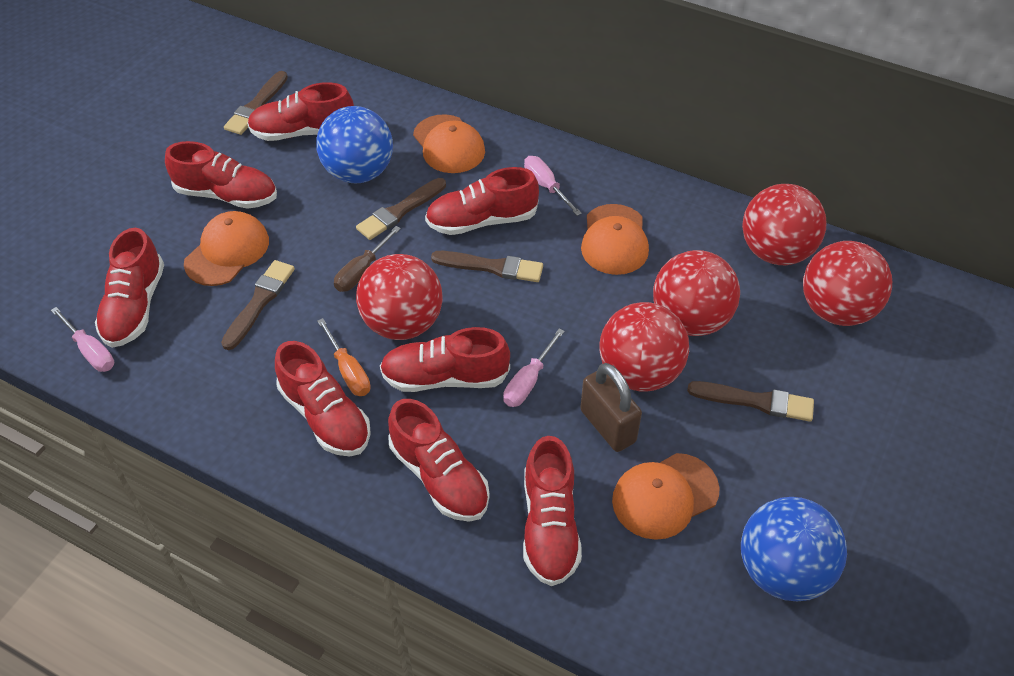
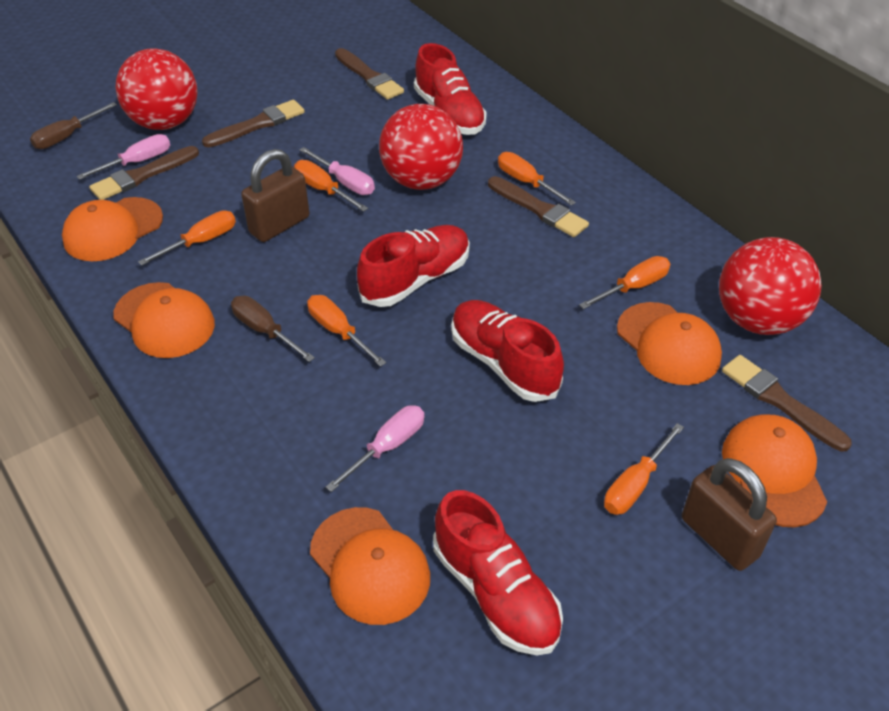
blue ball: 2 -> 0
brown padlock: 1 -> 2
brown screwdriver: 1 -> 2
orange cap: 4 -> 5
orange screwdriver: 1 -> 6
red ball: 5 -> 3
red shoe: 8 -> 4

